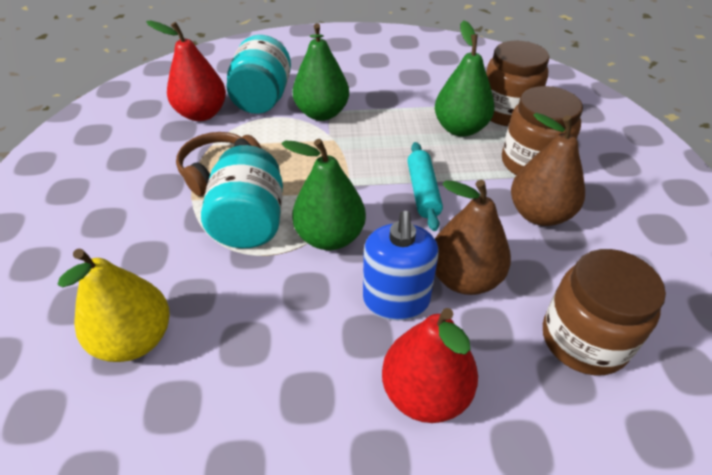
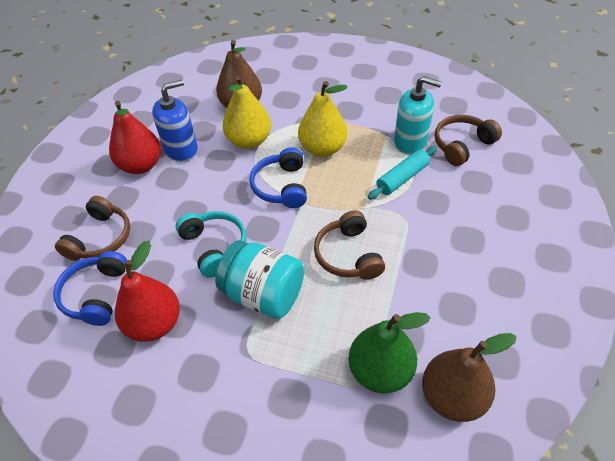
blue headphones: 0 -> 2
brown headphones: 1 -> 3
brown jar: 3 -> 0
green pear: 3 -> 1
turquoise headphones: 0 -> 1
turquoise jar: 2 -> 1
turquoise soap dispenser: 0 -> 1
yellow pear: 1 -> 2

